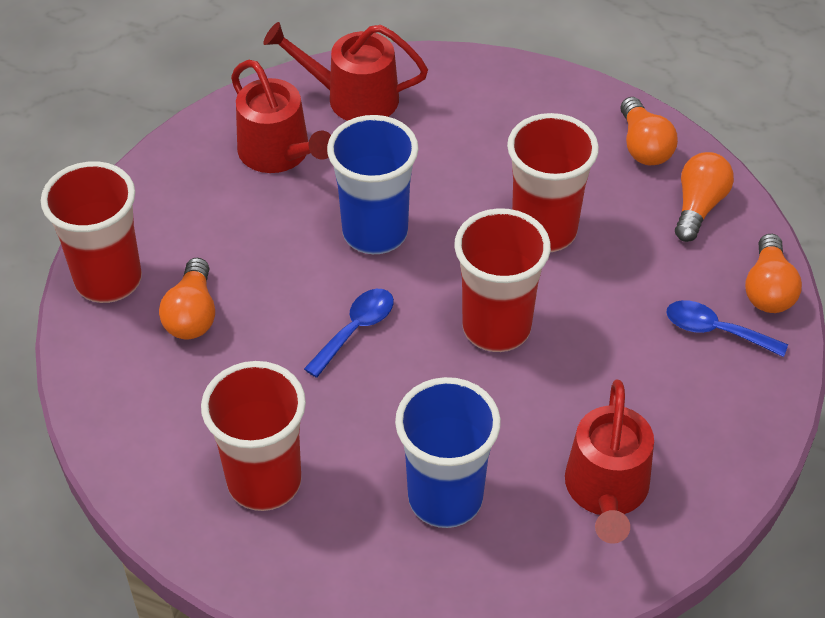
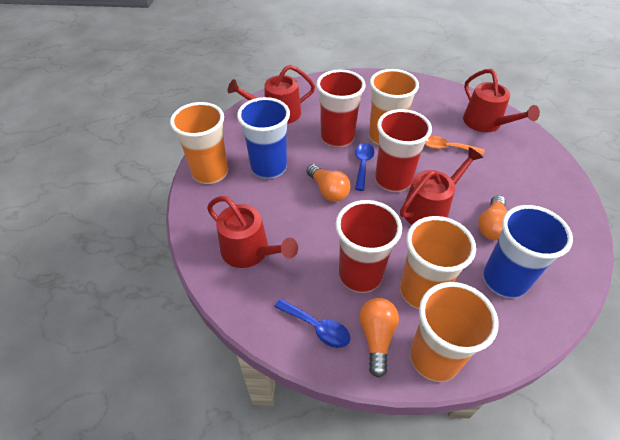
orange cup: 0 -> 4
orange light bulb: 4 -> 3
orange spoon: 0 -> 1
red cup: 4 -> 3
red watering can: 3 -> 4

